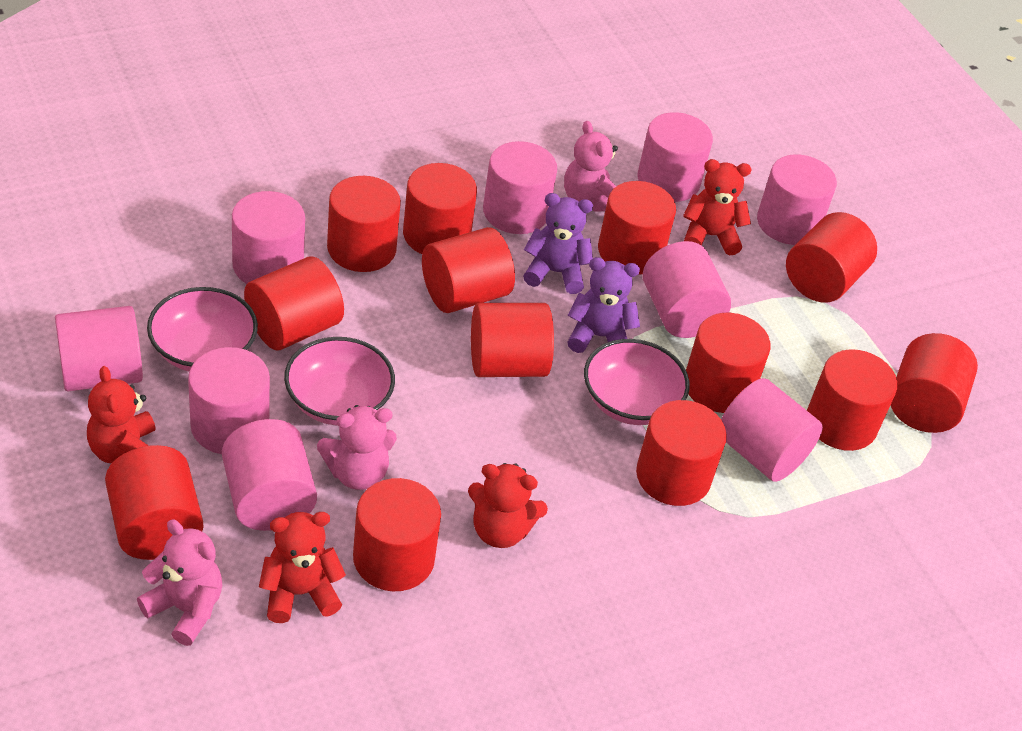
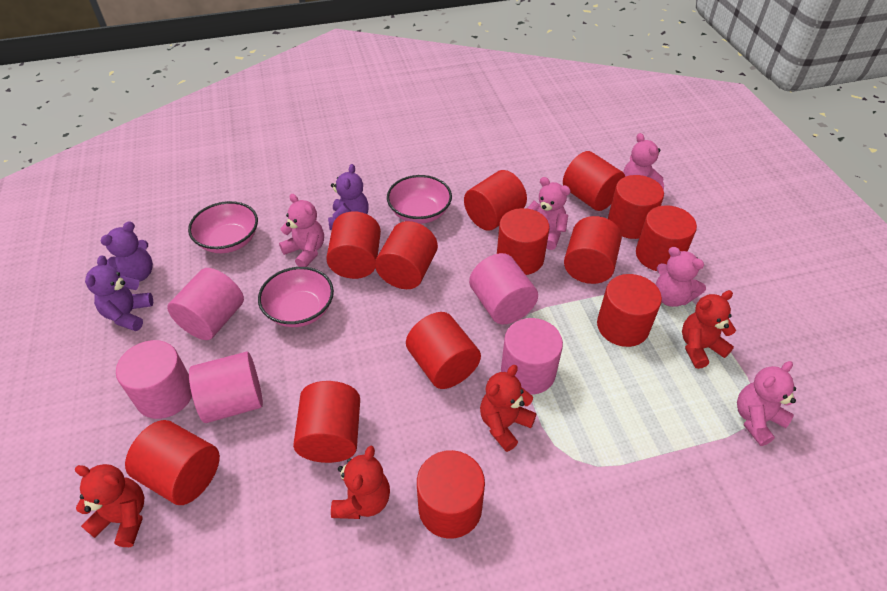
pink cylinder: 9 -> 5
pink teddy bear: 3 -> 5
purple teddy bear: 2 -> 3

